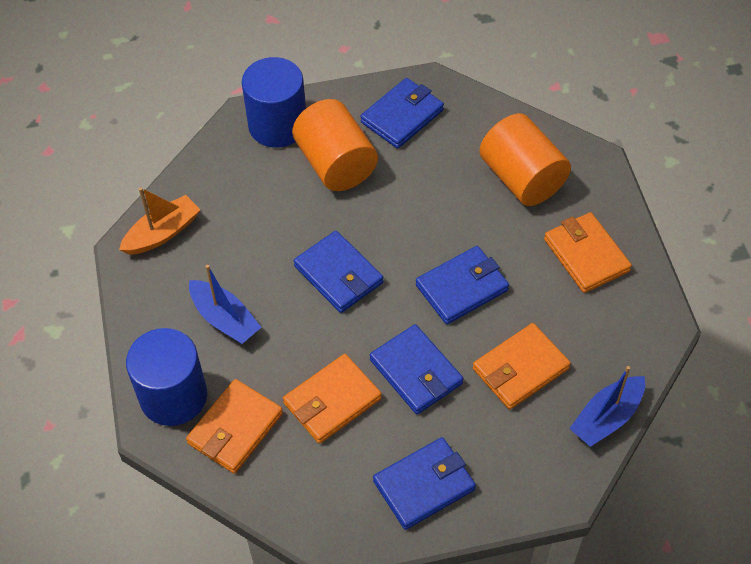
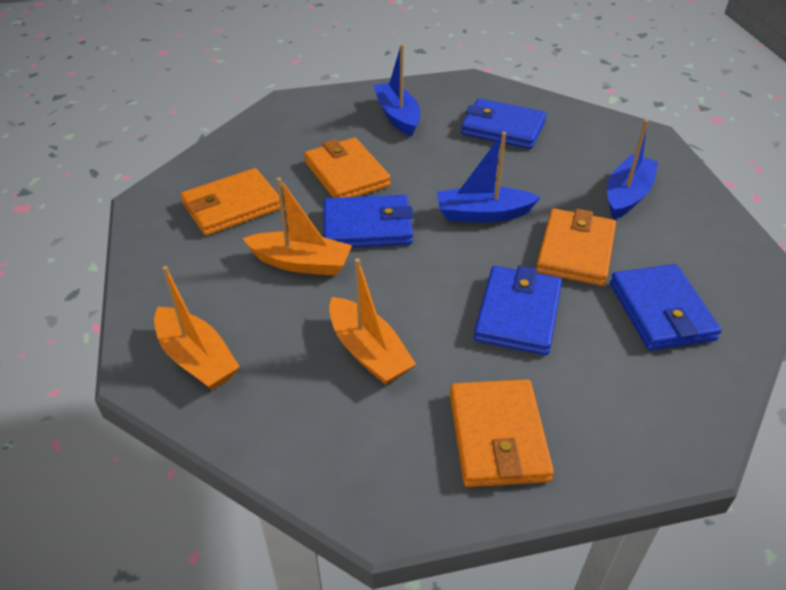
blue boat: 2 -> 3
blue cylinder: 2 -> 0
blue wallet: 5 -> 4
orange boat: 1 -> 3
orange cylinder: 2 -> 0

